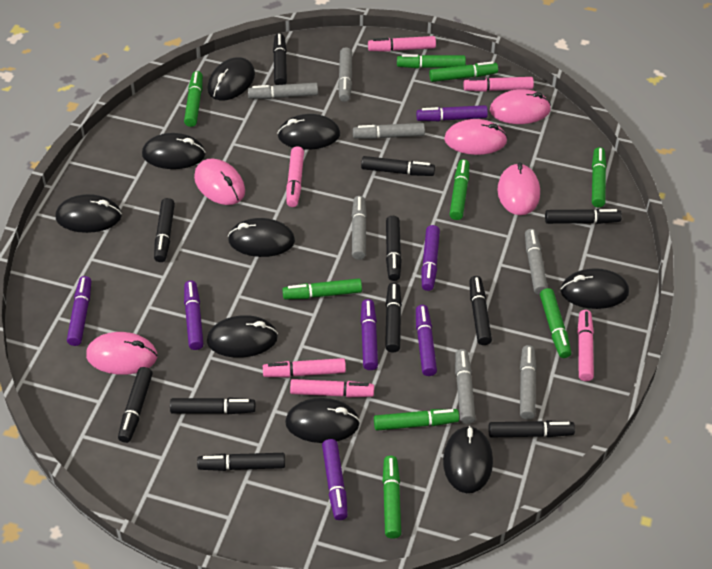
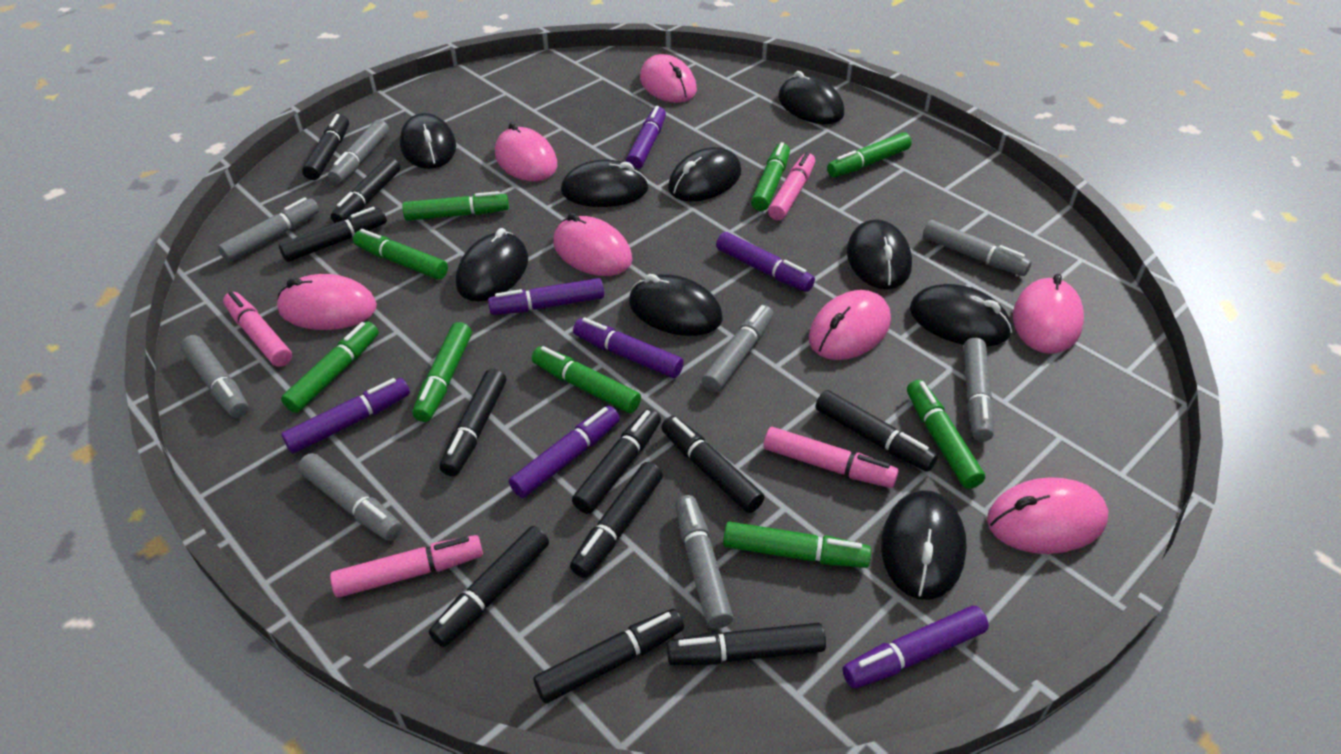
grey marker: 7 -> 8
pink marker: 6 -> 4
pink mouse: 5 -> 7

